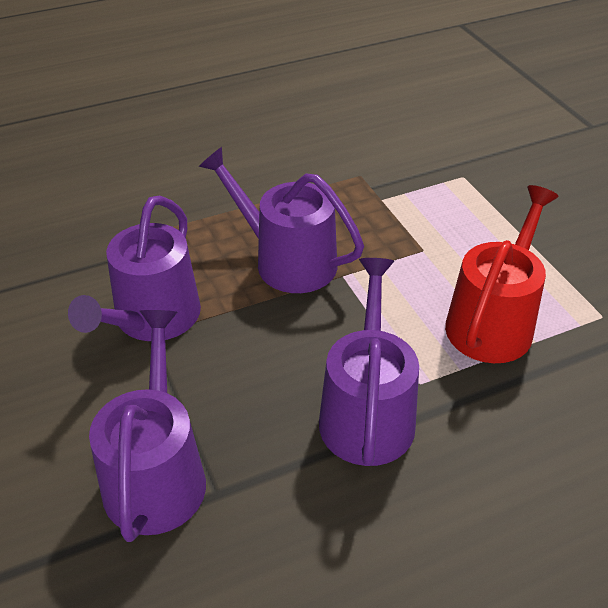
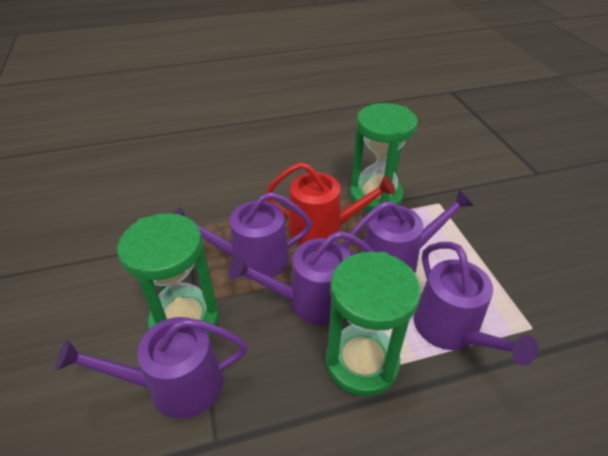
green hourglass: 0 -> 3
purple watering can: 4 -> 5

